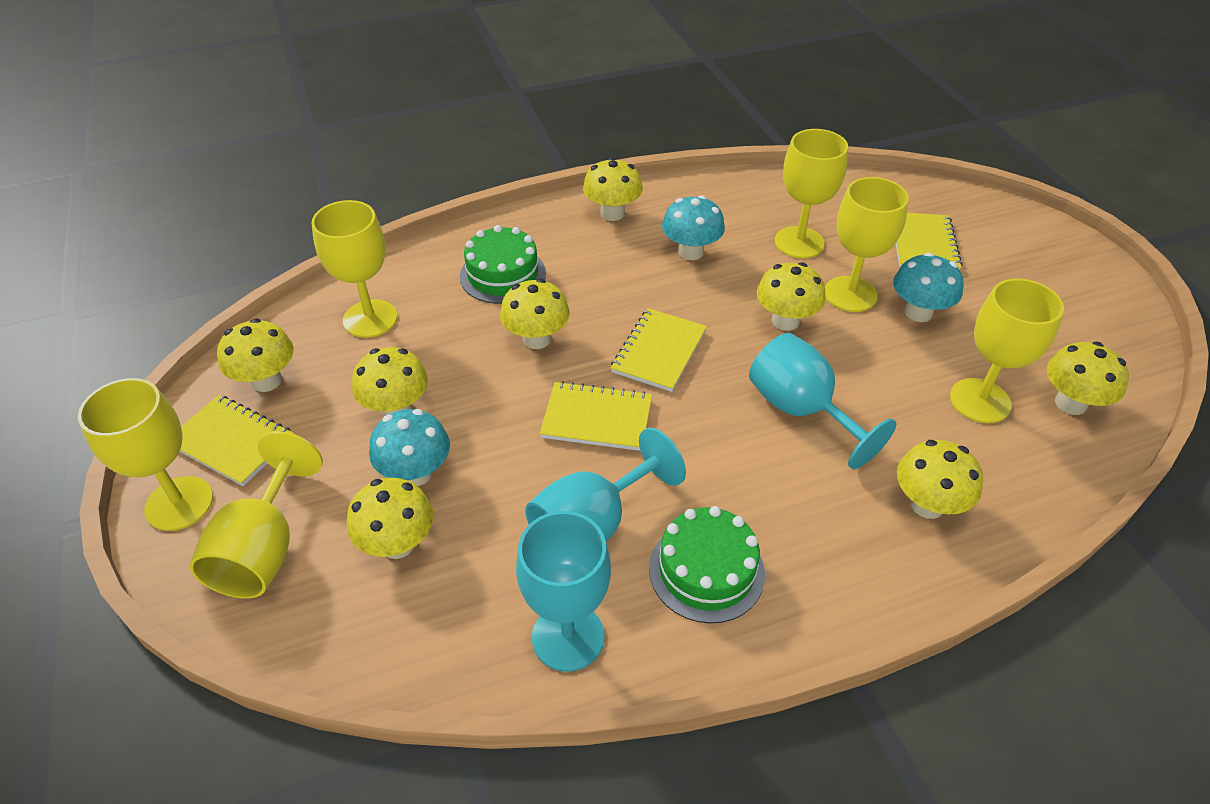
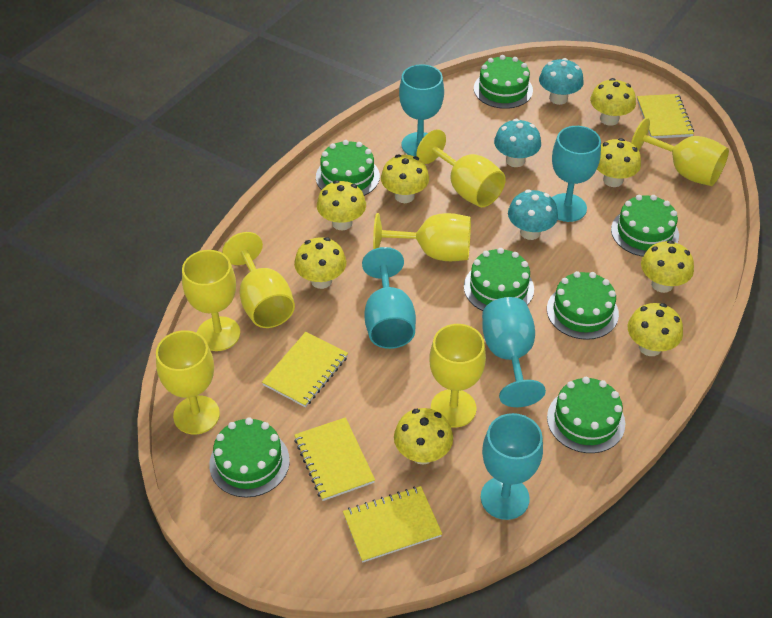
green cake: 2 -> 7
turquoise goblet: 3 -> 5
yellow goblet: 6 -> 7

